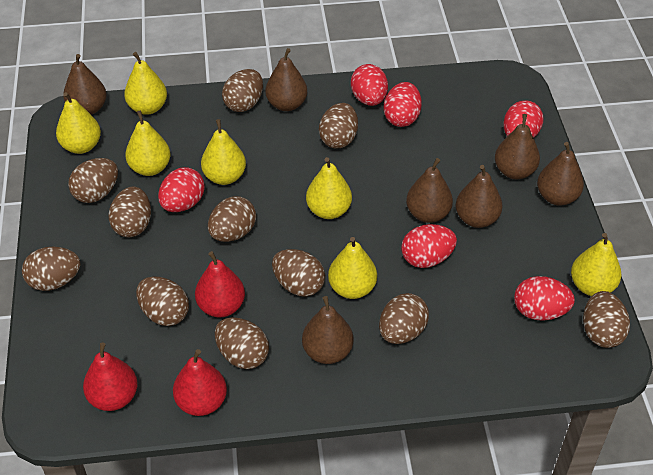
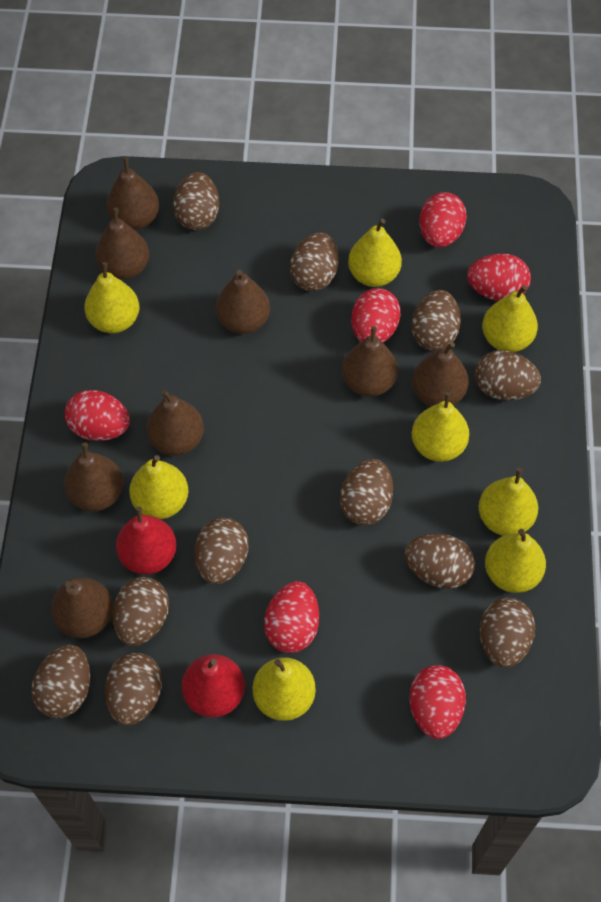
brown pear: 7 -> 8
red pear: 3 -> 2
yellow pear: 7 -> 8

